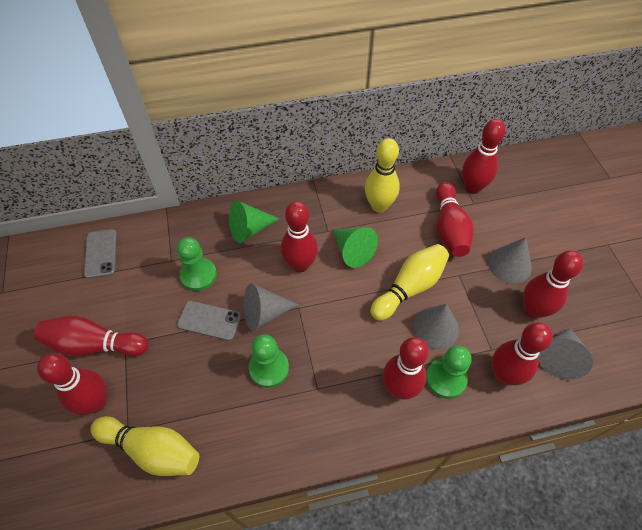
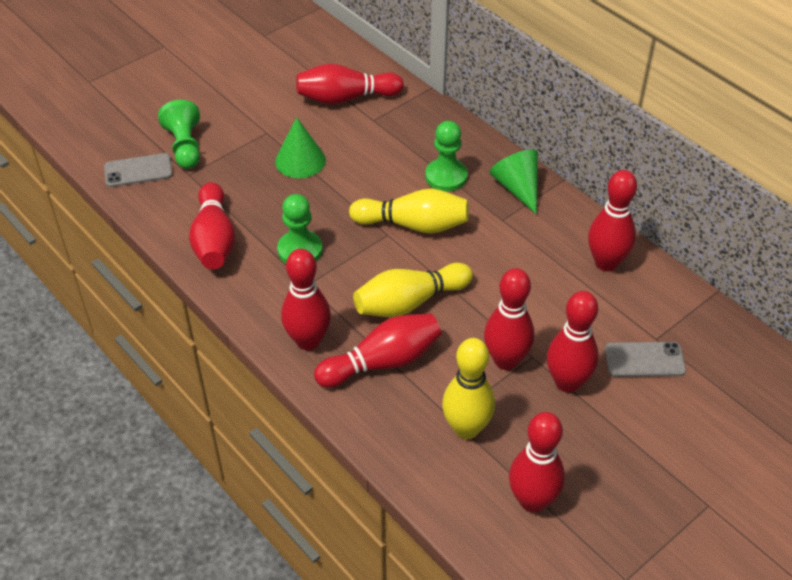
grey cone: 4 -> 0

